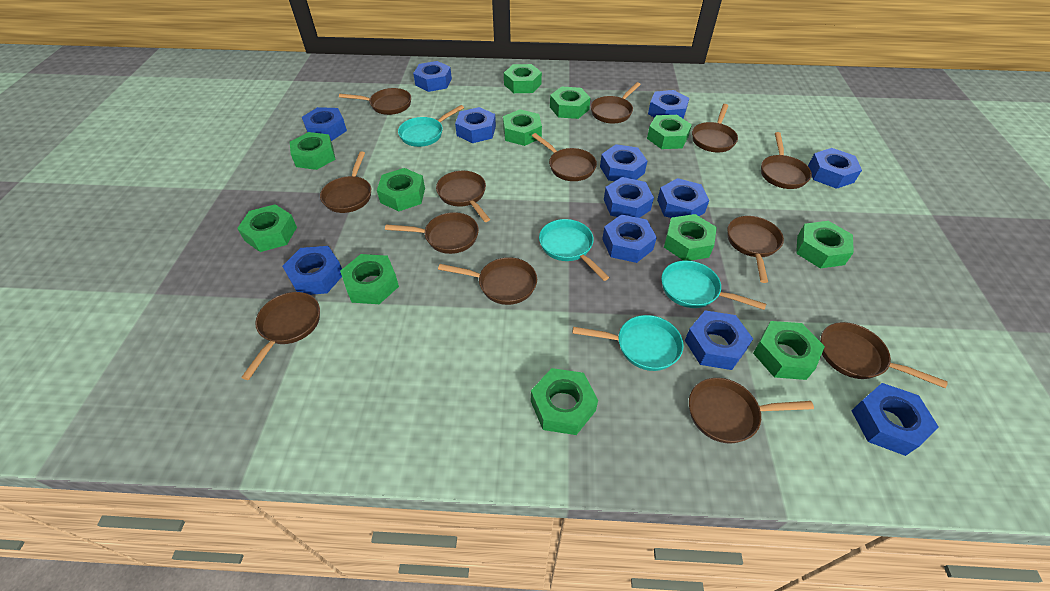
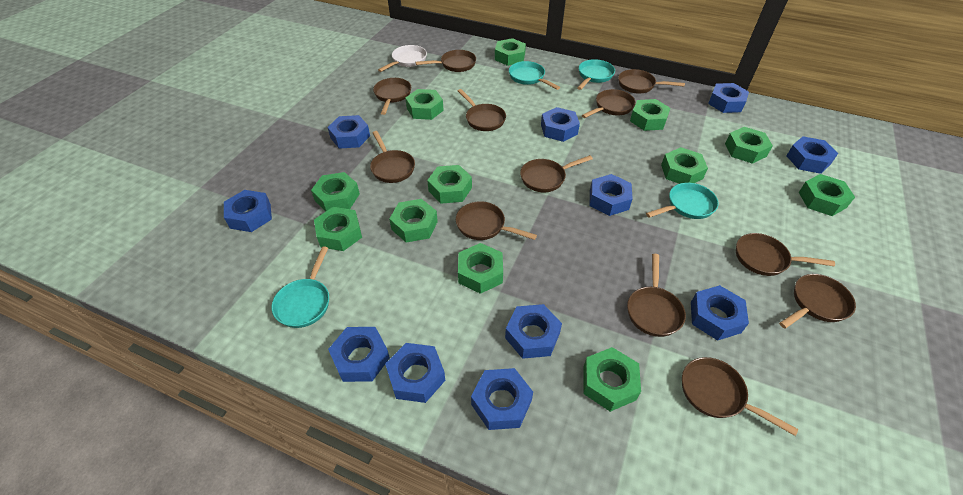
blue nut: 12 -> 11
brown pan: 13 -> 12
white pan: 0 -> 1

